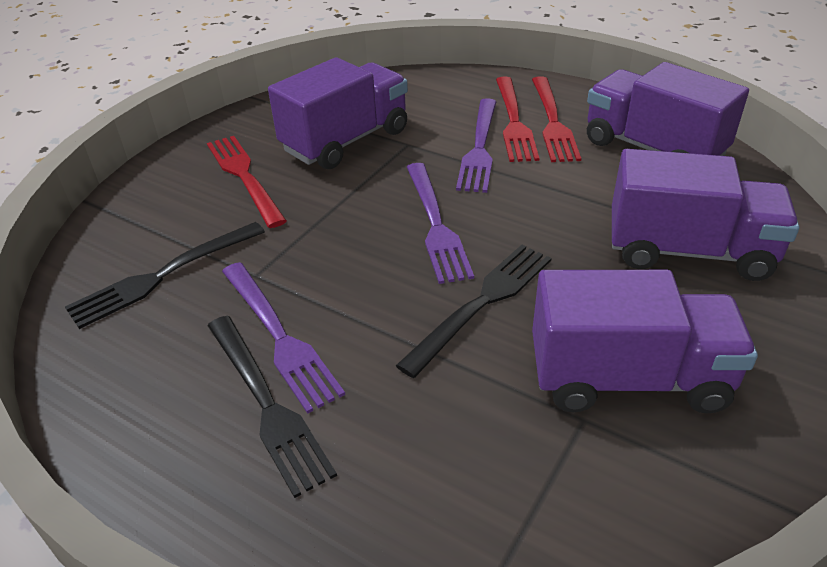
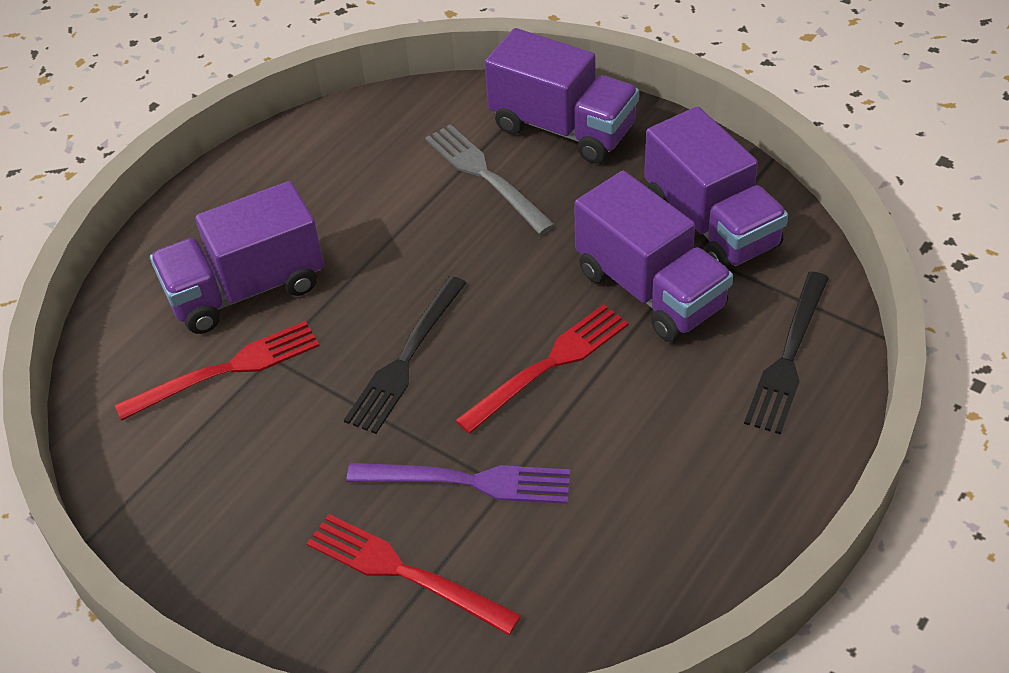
black fork: 3 -> 2
grey fork: 0 -> 1
purple fork: 3 -> 1

